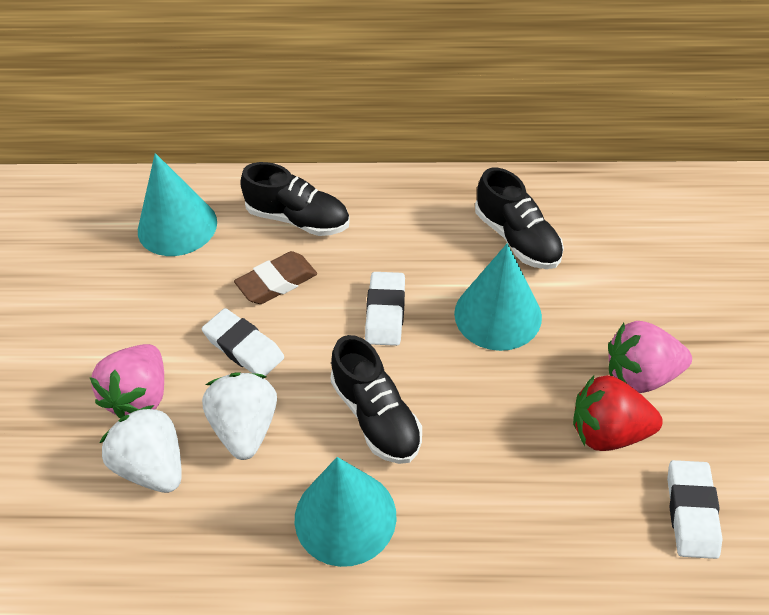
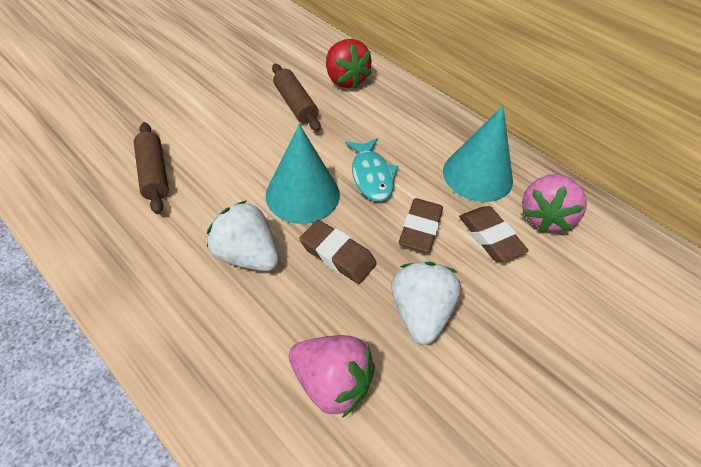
black shoe: 3 -> 0
brown eraser: 1 -> 3
brown rolling pin: 0 -> 2
turquoise cone: 3 -> 2
turquoise fish: 0 -> 1
white eraser: 3 -> 0

